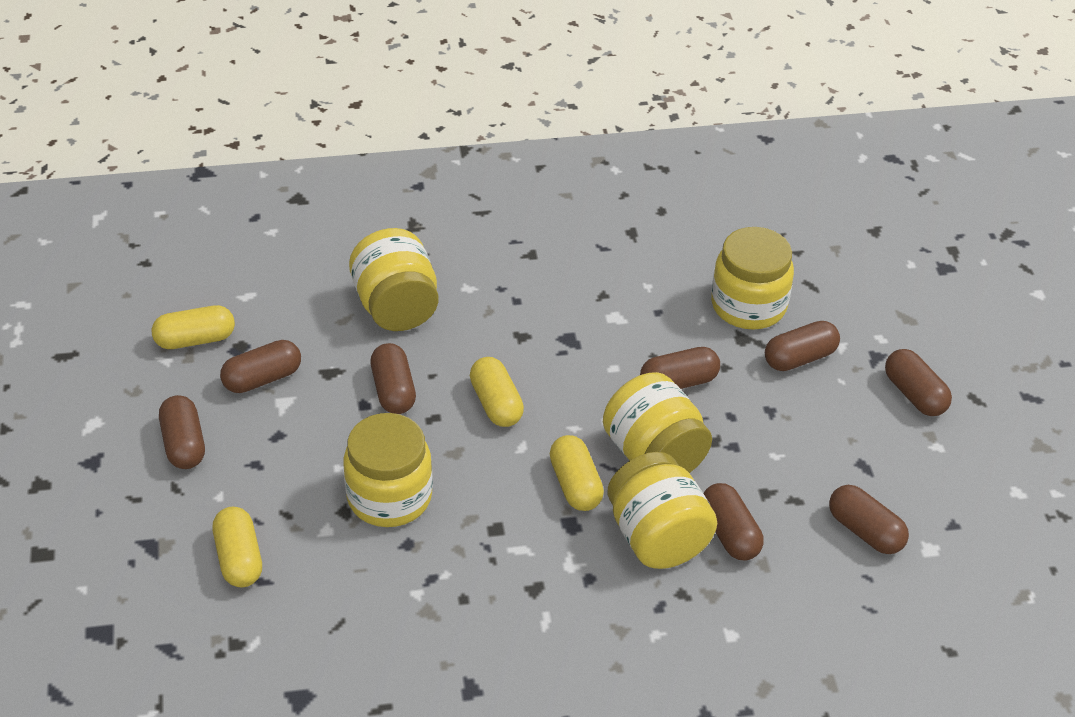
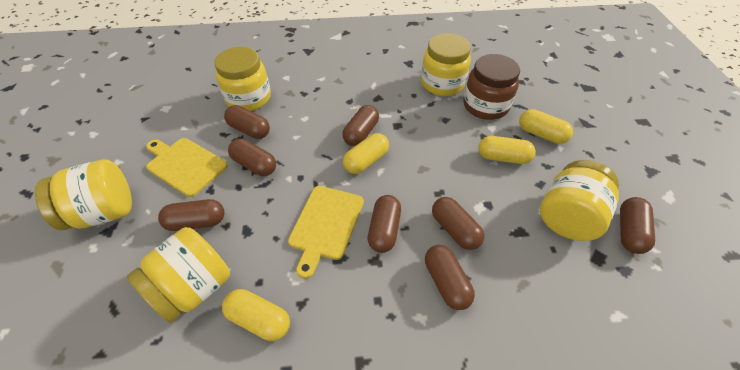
brown jar: 0 -> 1
yellow cutting board: 0 -> 2

